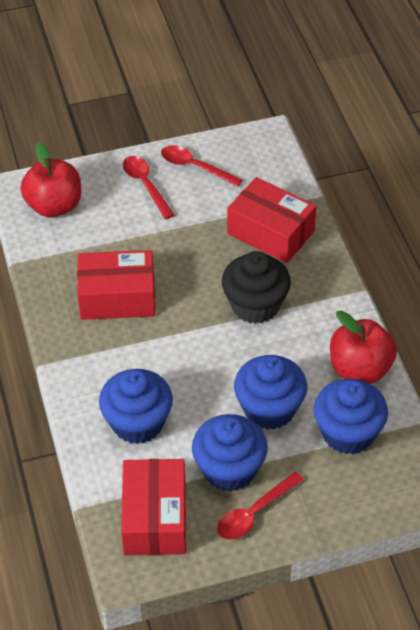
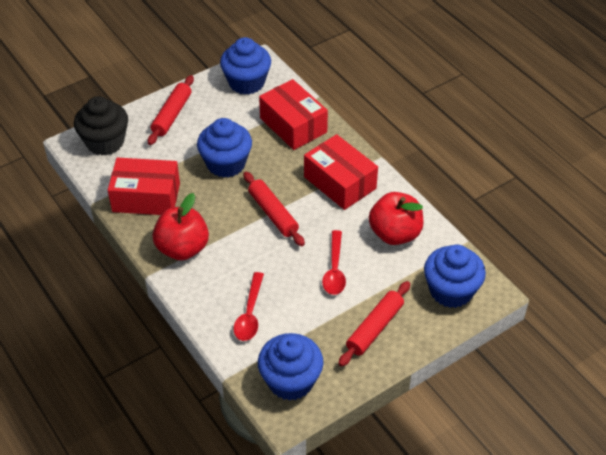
red rolling pin: 0 -> 3
red spoon: 3 -> 2

